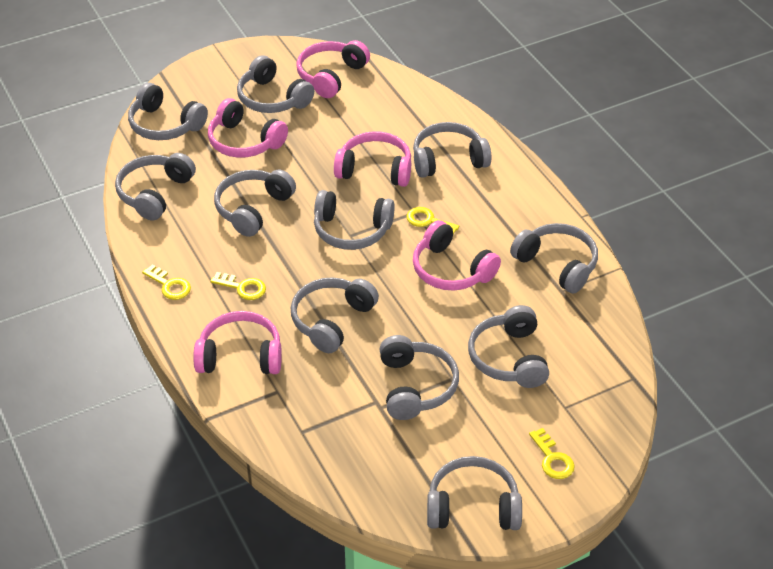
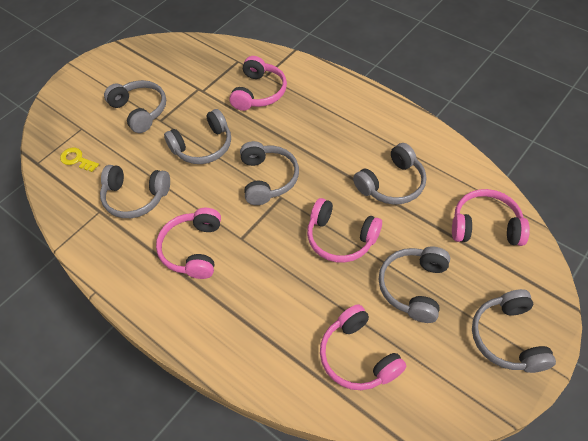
grey headphones: 11 -> 7
yellow key: 4 -> 1

